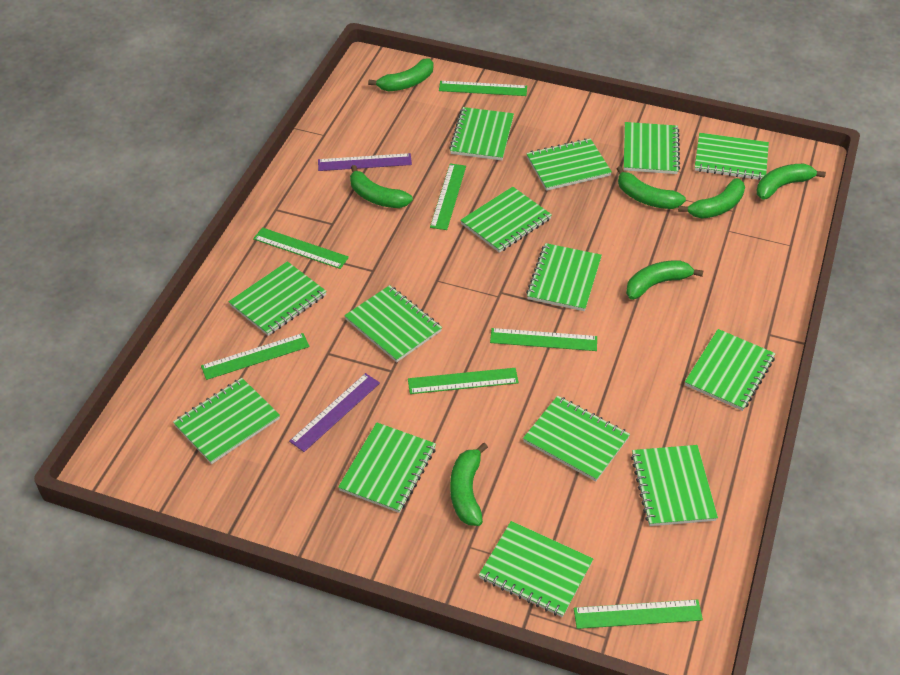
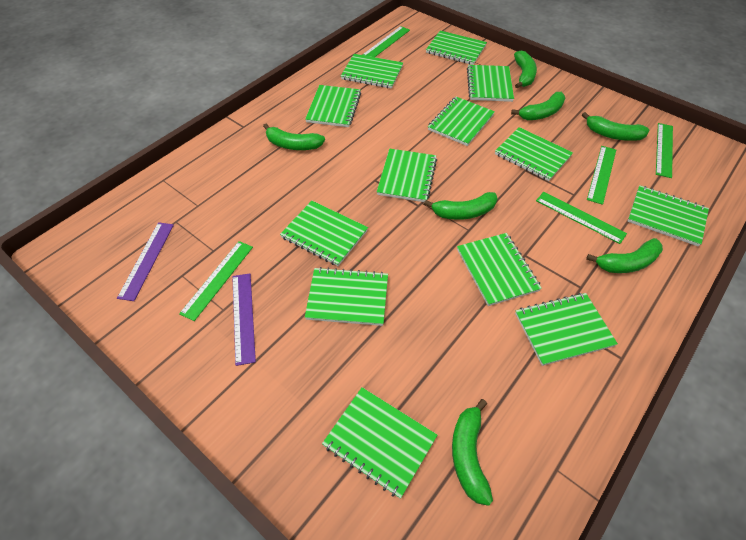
green notebook: 14 -> 13
green ruler: 7 -> 5

